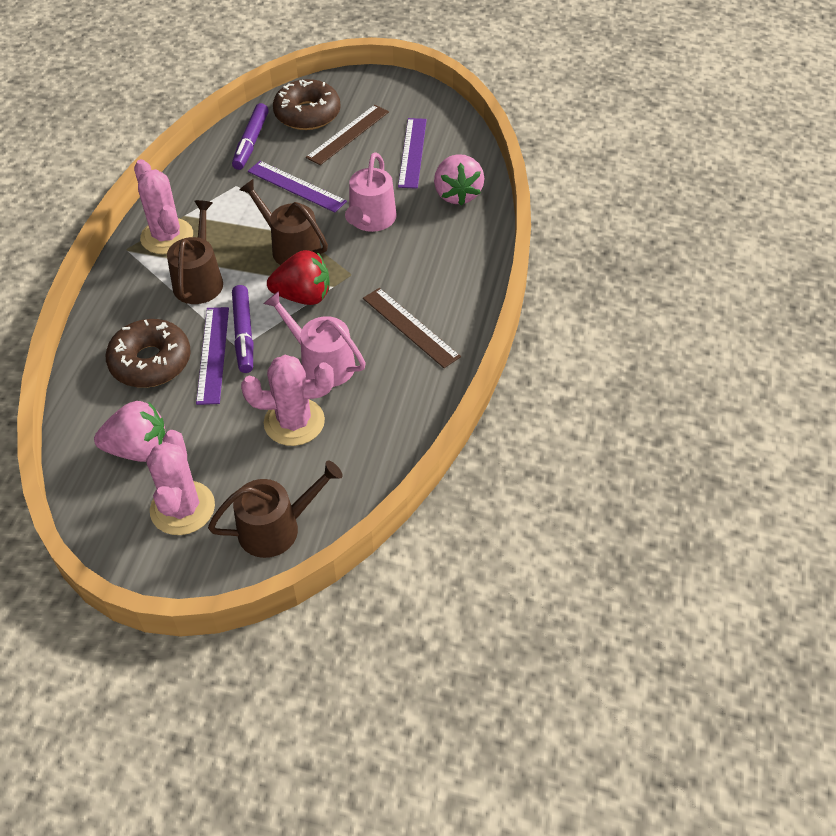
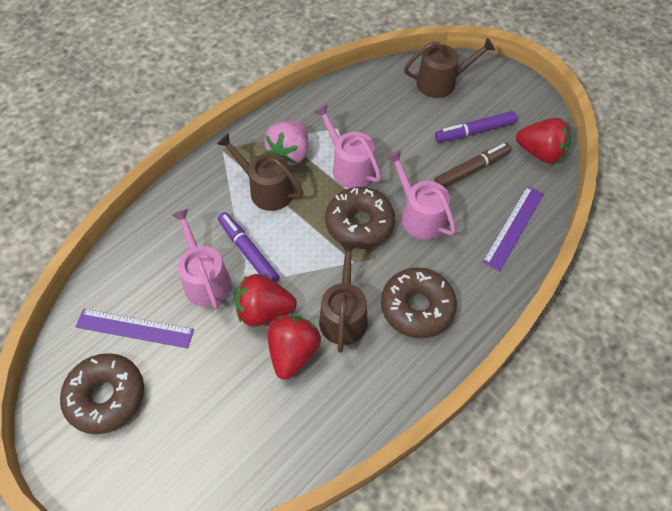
brown donut: 2 -> 3
brown marker: 0 -> 1
brown ruler: 2 -> 0
pink cactus: 3 -> 0
pink strawberry: 2 -> 1
pink watering can: 2 -> 3
purple ruler: 3 -> 2
red strawberry: 1 -> 3

